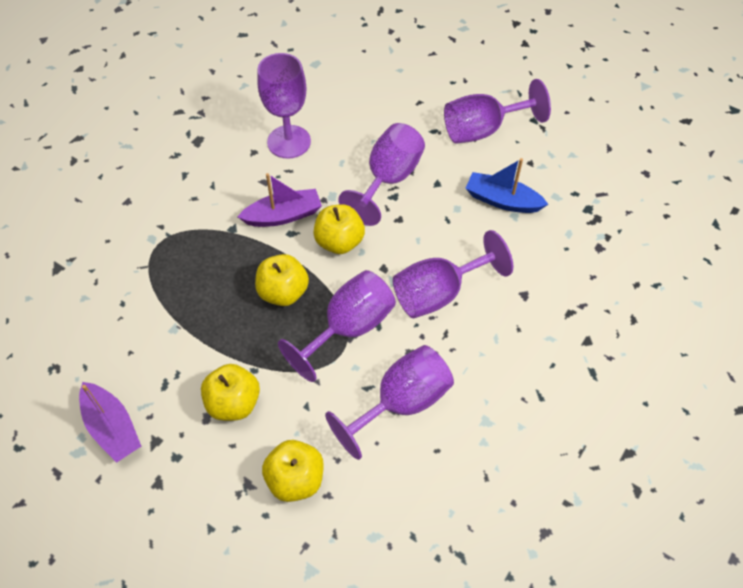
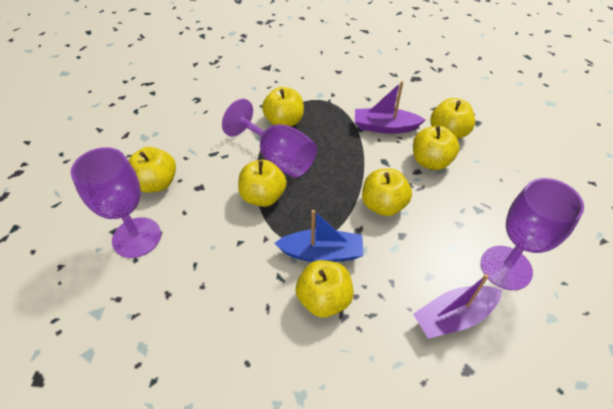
purple goblet: 6 -> 3
yellow apple: 4 -> 7

